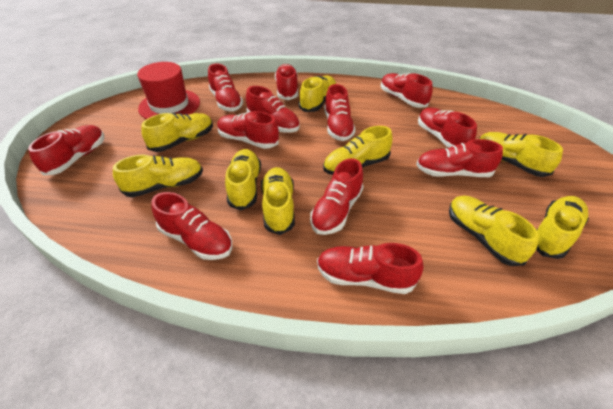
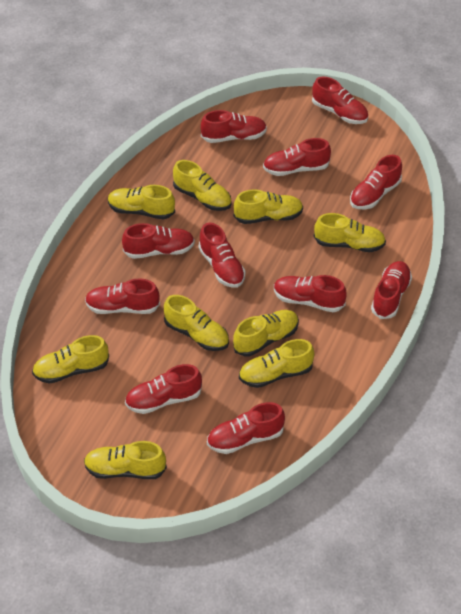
red hat: 1 -> 0
red shoe: 12 -> 11

